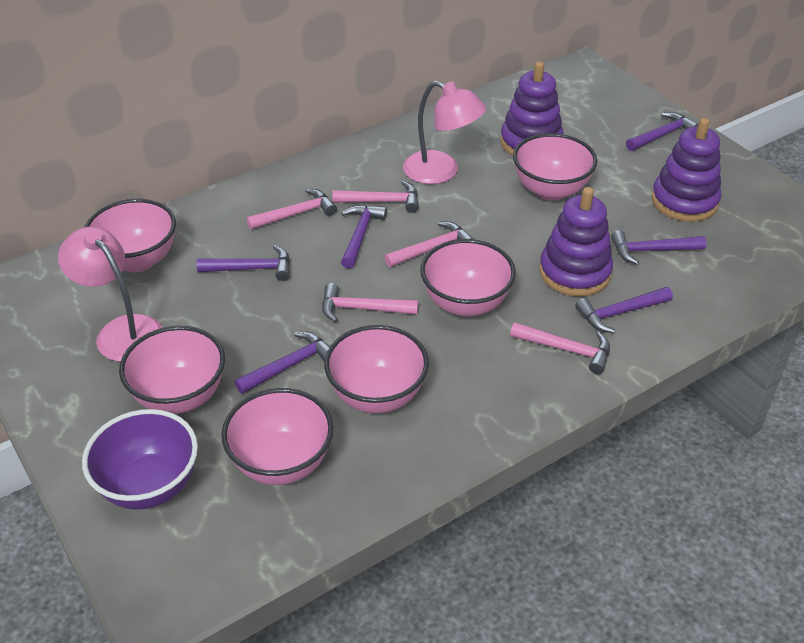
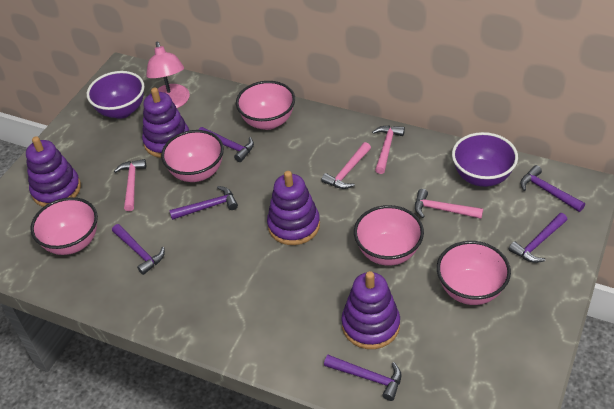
pink bowl: 6 -> 5
pink hammer: 5 -> 4
pink lamp: 2 -> 1
purple bowl: 1 -> 2
purple stacking toy: 3 -> 4

